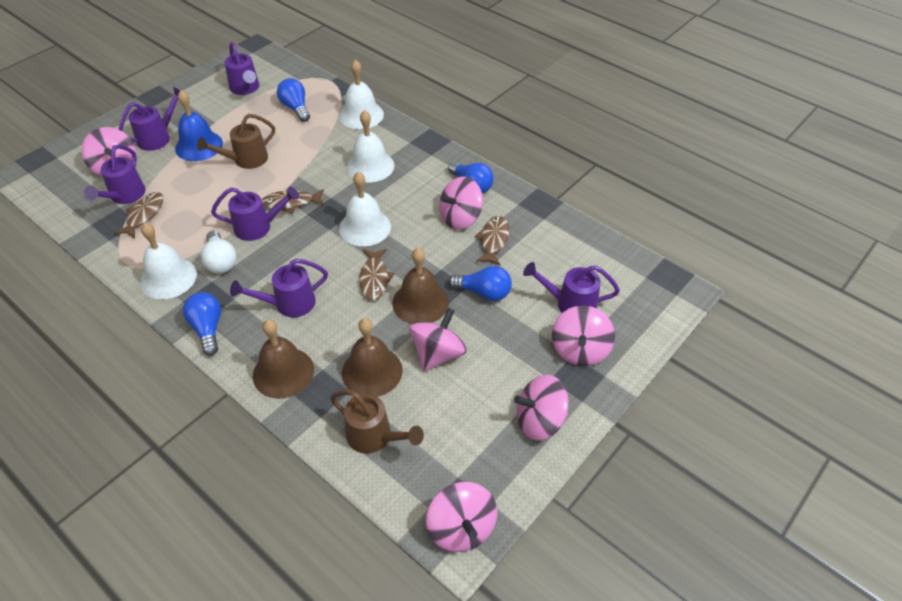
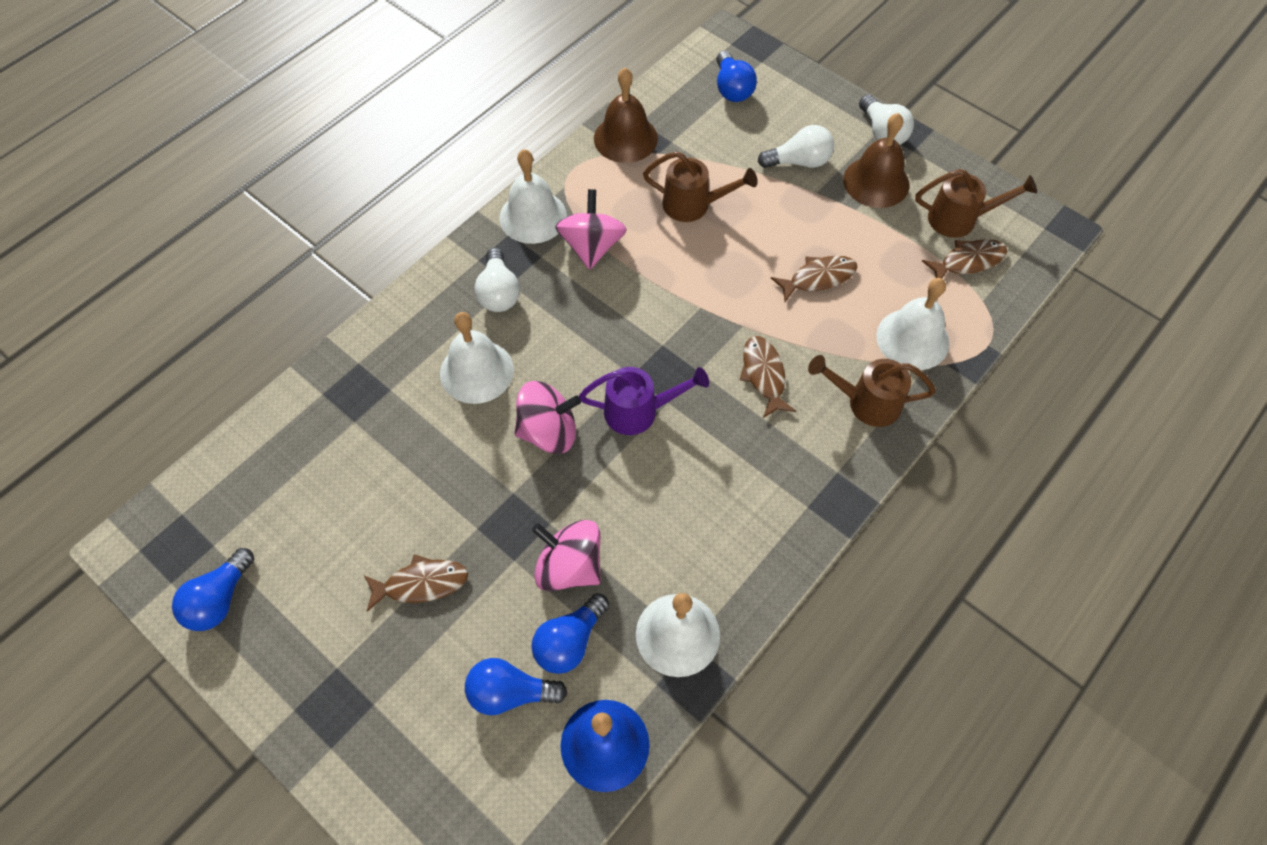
brown bell: 3 -> 2
brown watering can: 2 -> 3
pink spinning top: 6 -> 3
purple watering can: 6 -> 1
white light bulb: 1 -> 3

